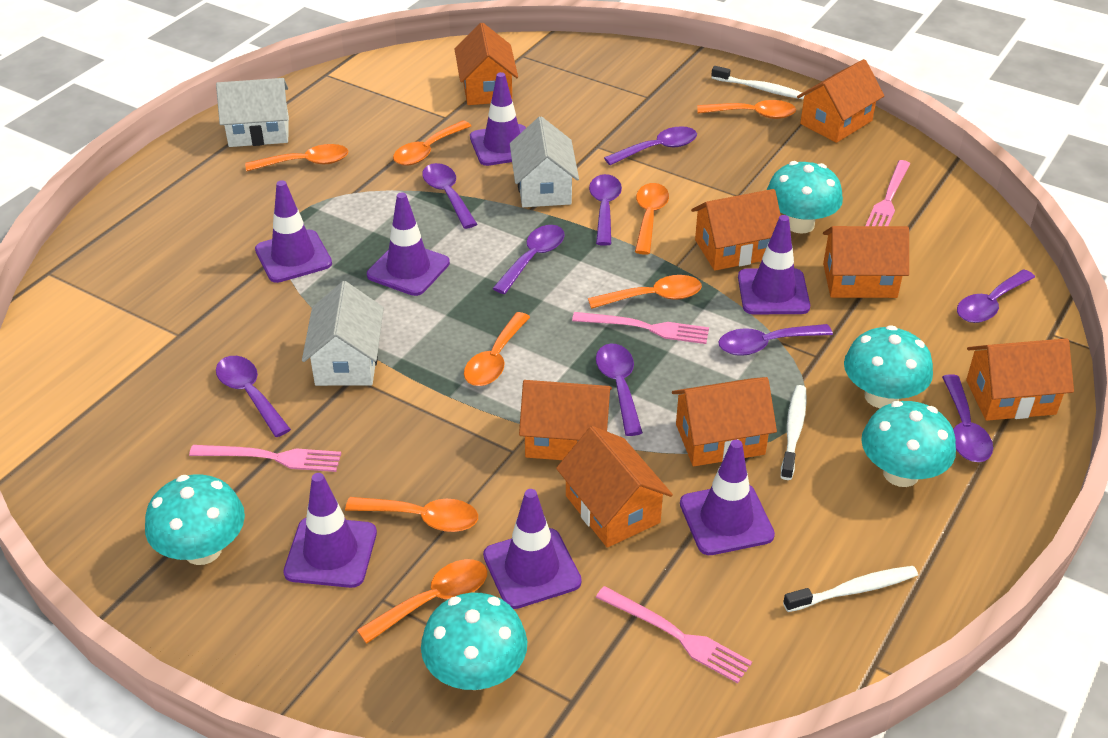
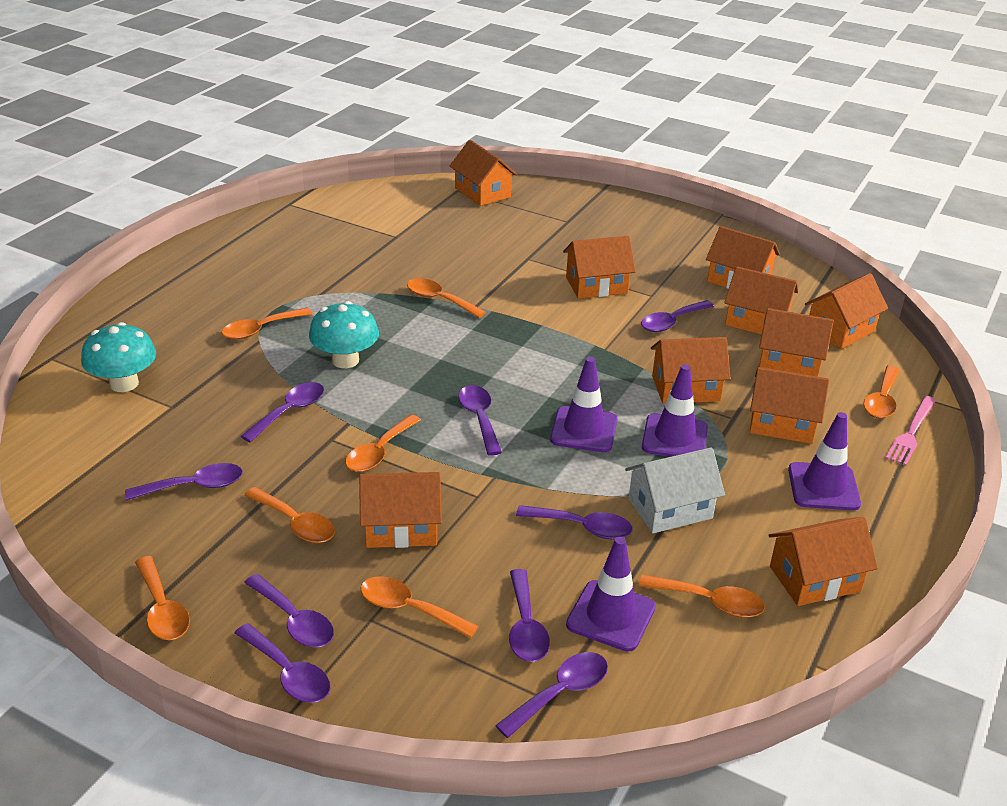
orange house: 8 -> 10
pink fork: 4 -> 1
purple traffic cone: 7 -> 4
turquoise mushroom: 5 -> 2
white house: 3 -> 1
white toothbrush: 3 -> 0

